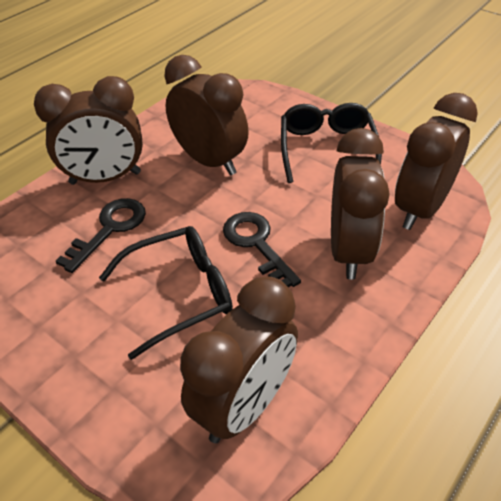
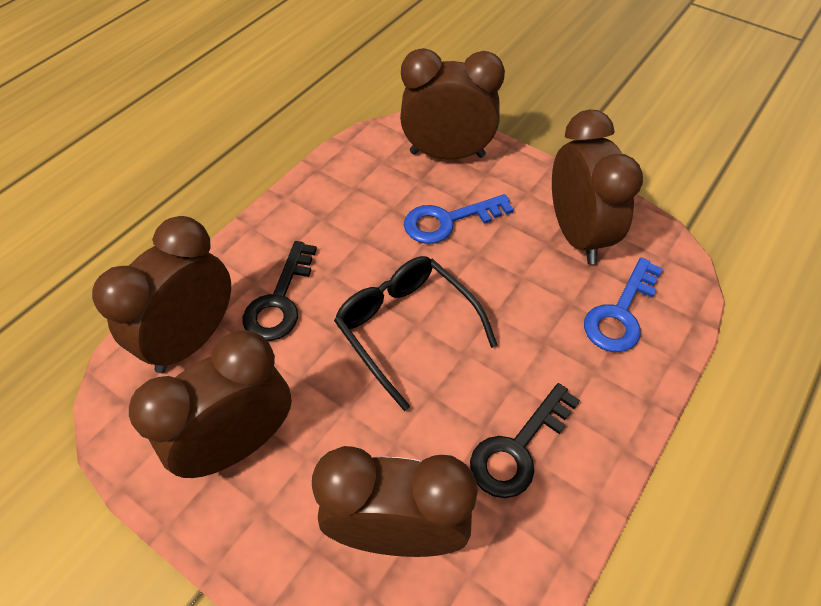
black glasses: 2 -> 1
blue key: 0 -> 2

